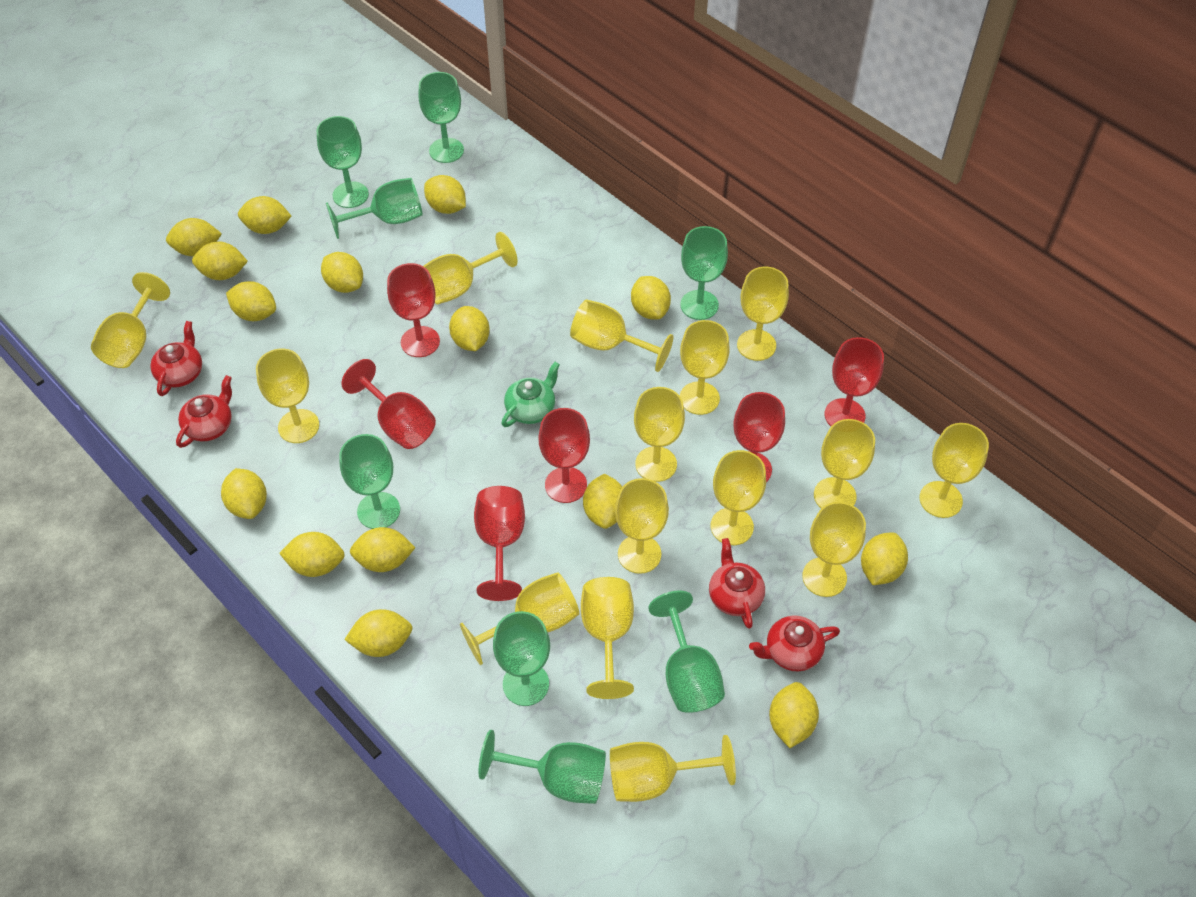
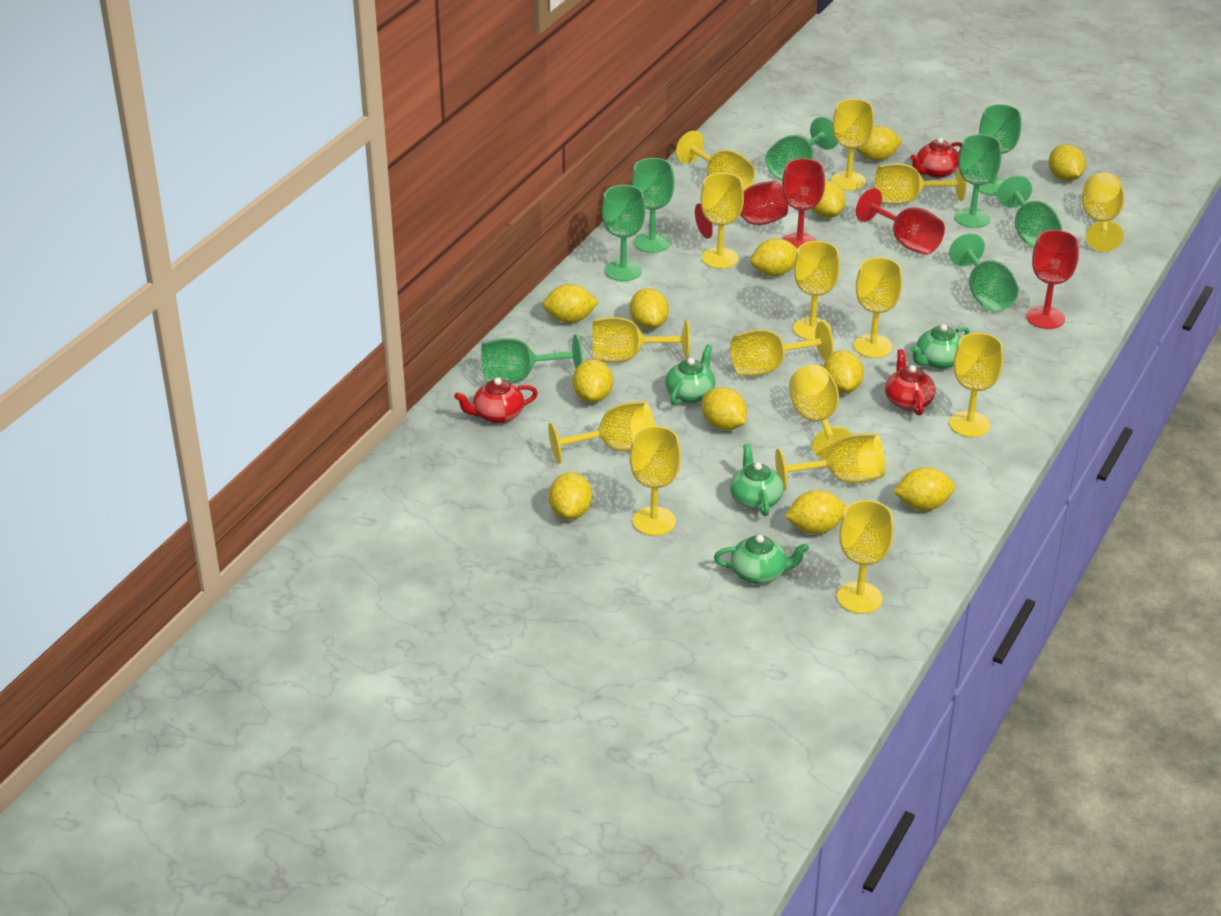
green teapot: 1 -> 4
red goblet: 6 -> 4
red teapot: 4 -> 3
yellow lemon: 15 -> 12

